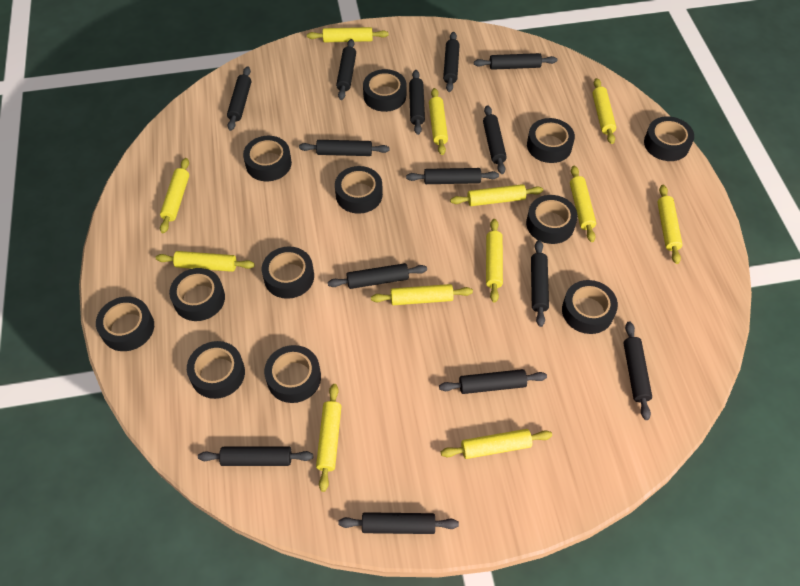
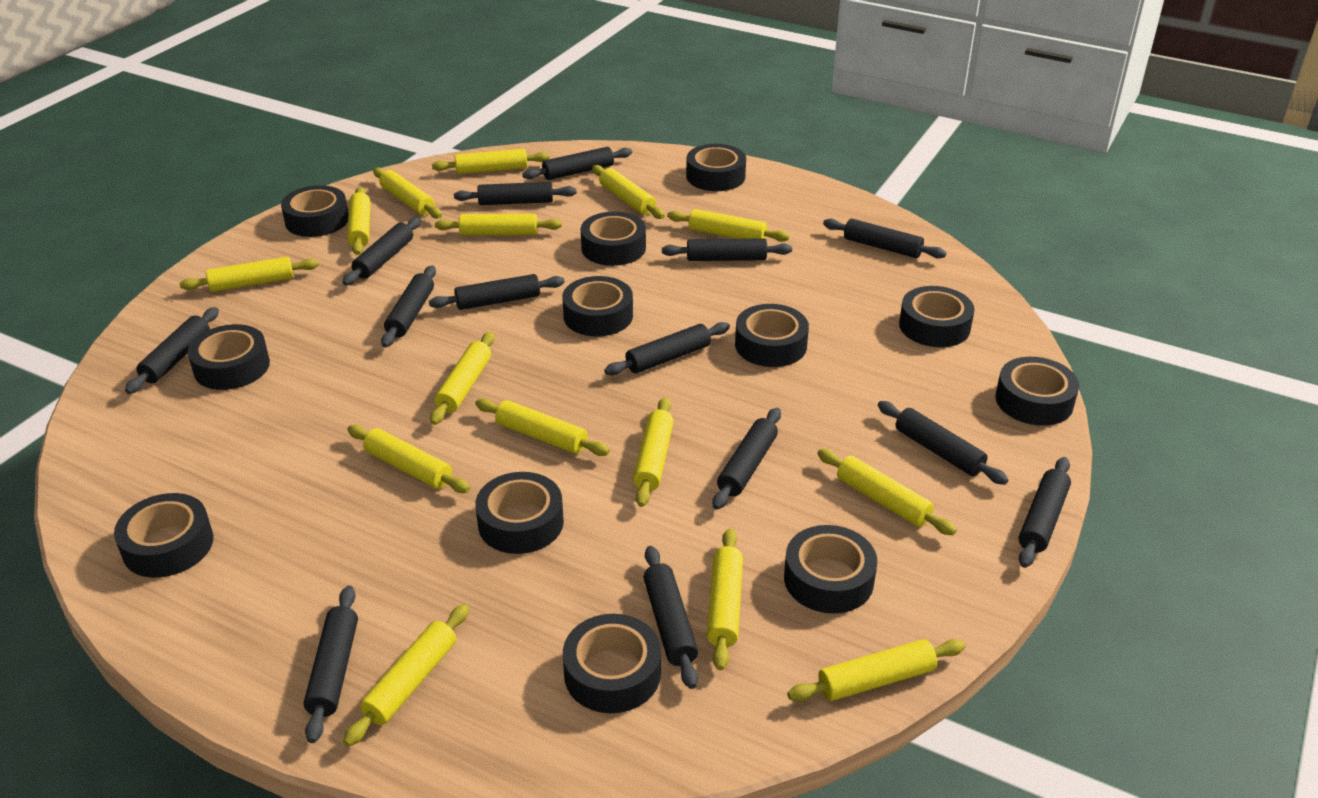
yellow rolling pin: 12 -> 15

